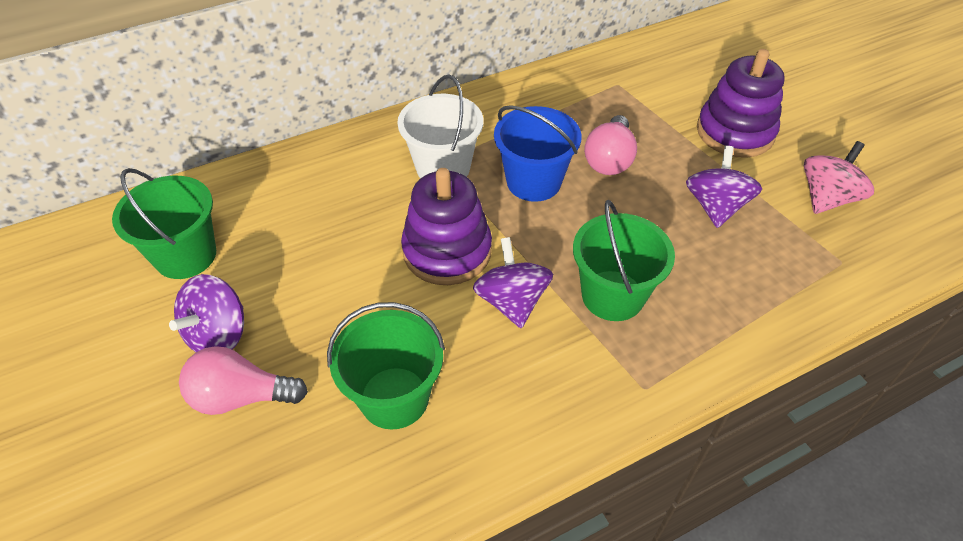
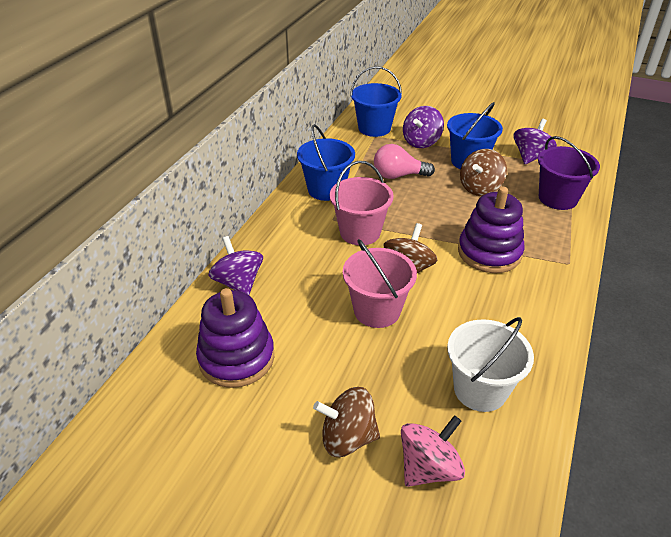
blue bucket: 1 -> 3
brown spinning top: 0 -> 3
green bucket: 3 -> 0
pink bucket: 0 -> 2
pink light bulb: 2 -> 1
purple bucket: 0 -> 1

